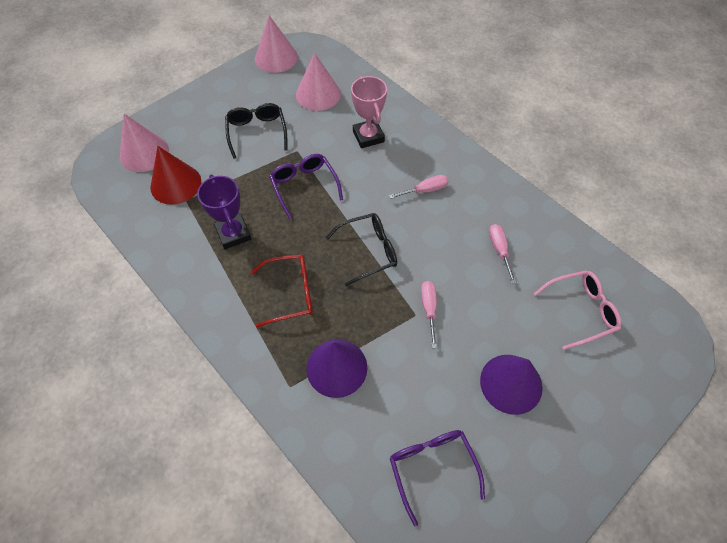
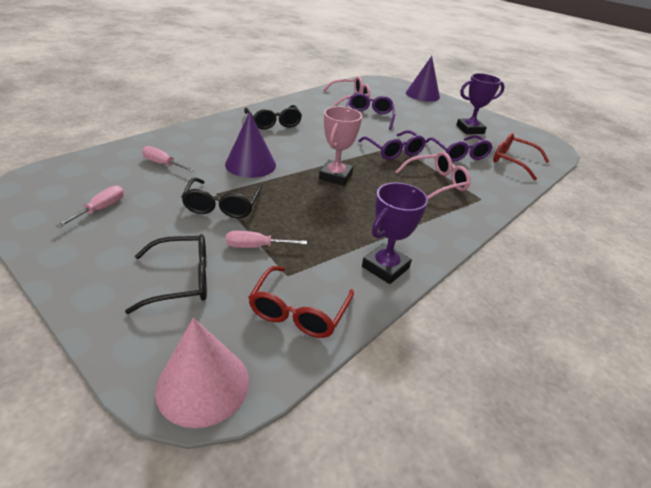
black glasses: 2 -> 3
pink cone: 3 -> 1
pink glasses: 1 -> 2
purple glasses: 2 -> 3
purple trophy: 1 -> 2
red cone: 1 -> 0
red glasses: 1 -> 2

